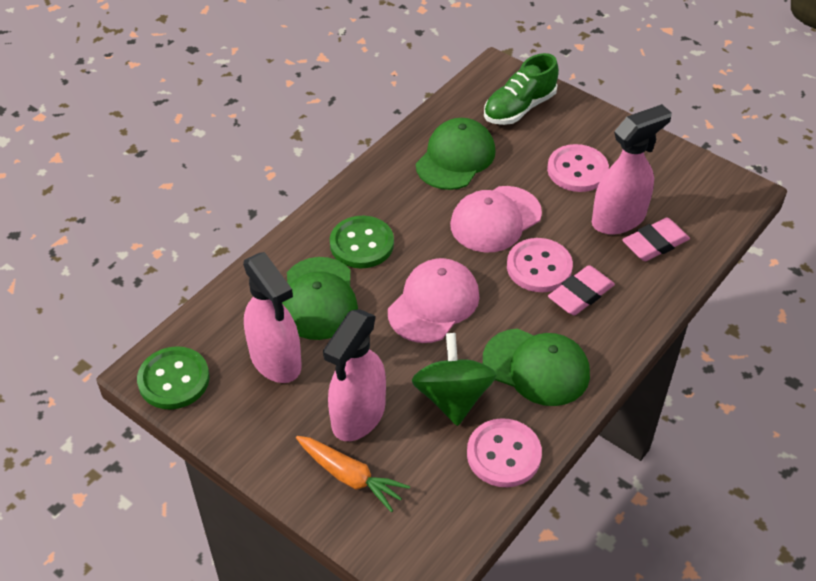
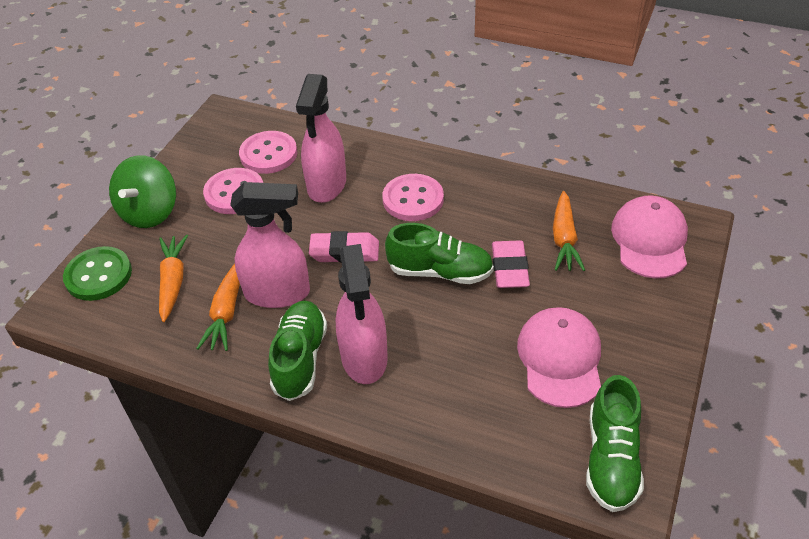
green button: 2 -> 1
green cap: 3 -> 0
green shoe: 1 -> 3
orange carrot: 1 -> 3

